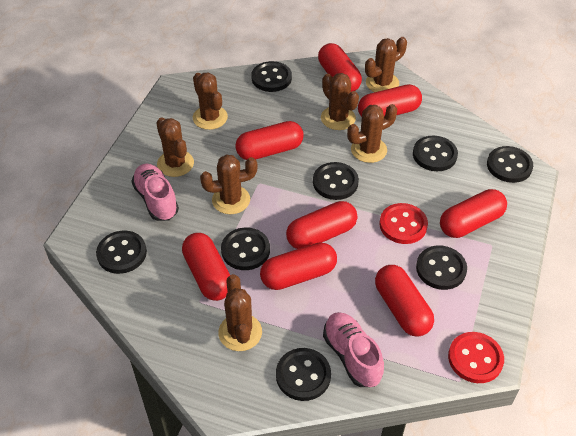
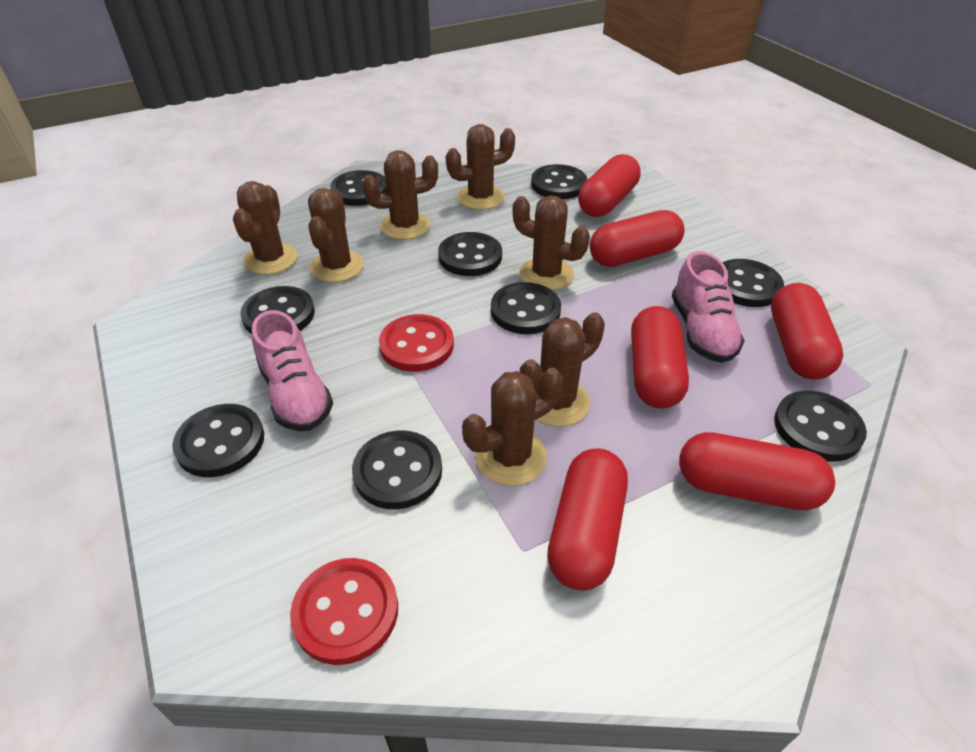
black button: 8 -> 9
red capsule: 8 -> 6

